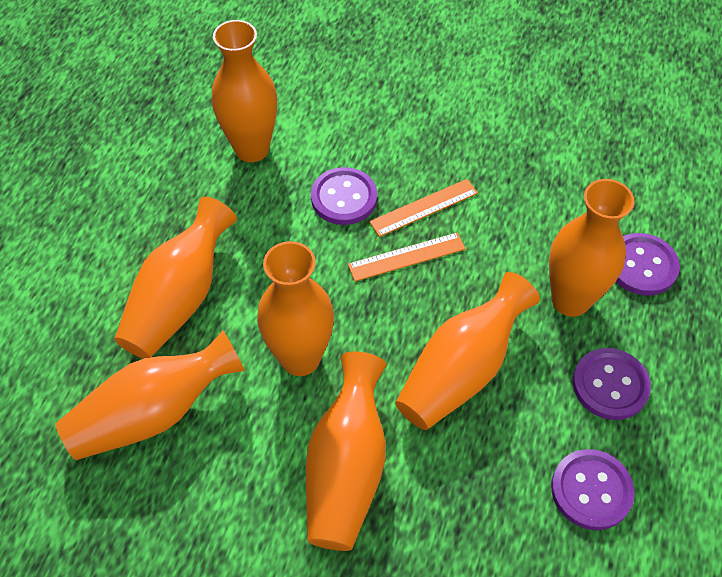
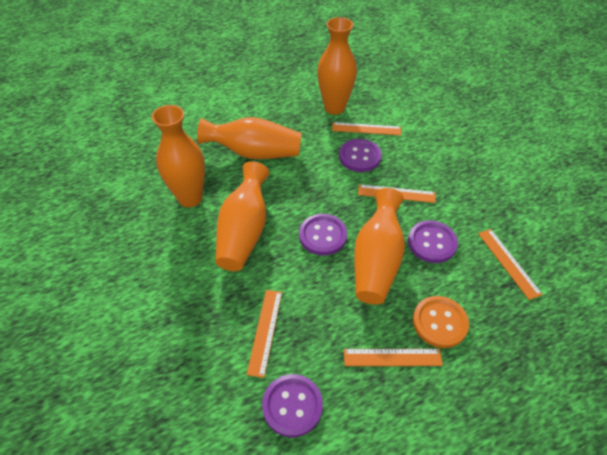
orange button: 0 -> 1
orange ruler: 2 -> 5
orange vase: 7 -> 5

